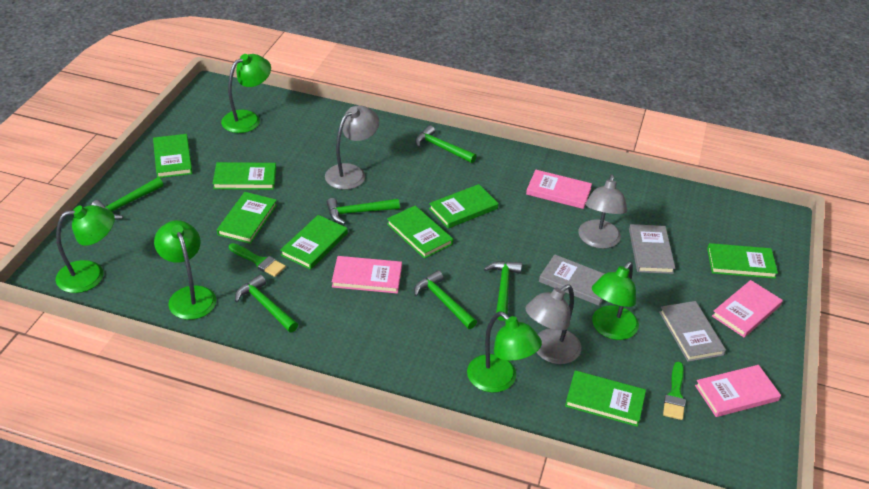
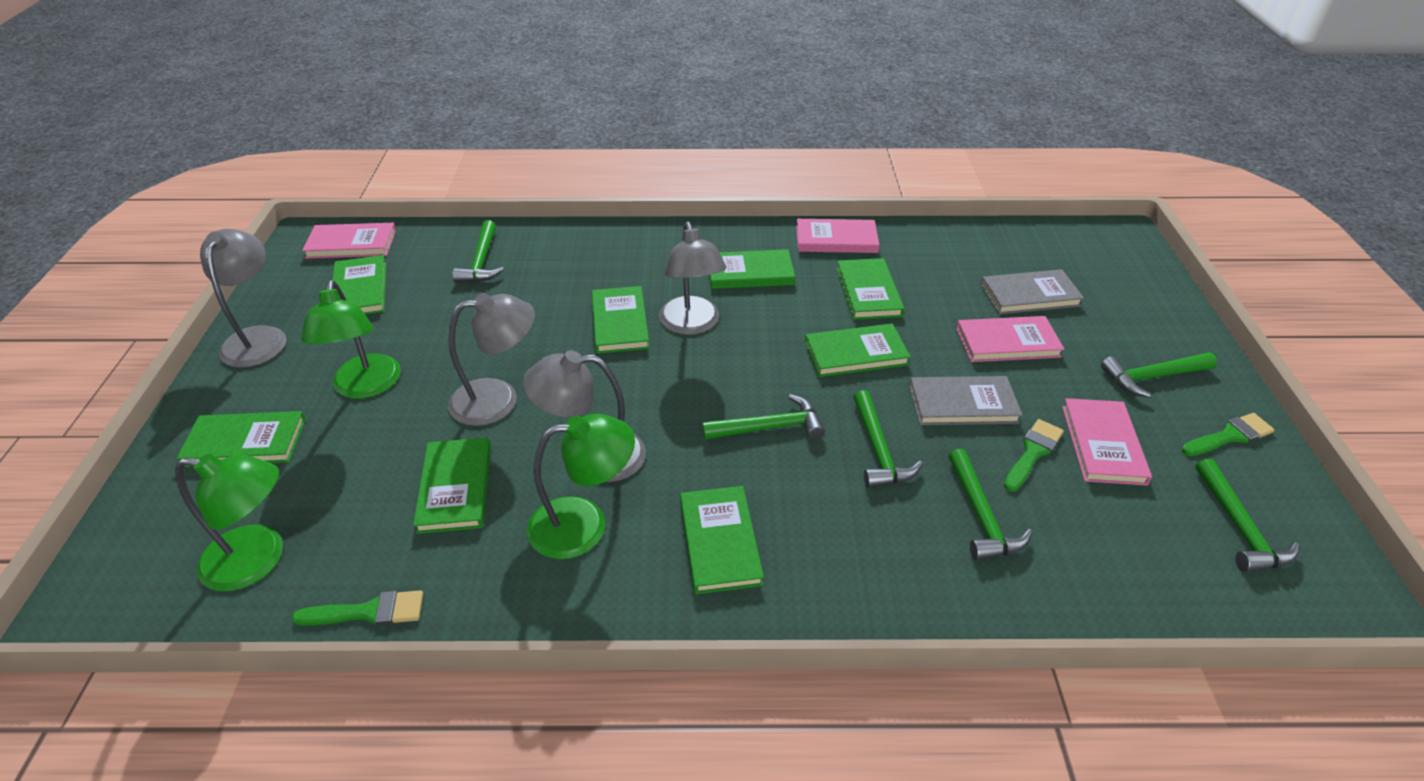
green brush: 2 -> 3
green lamp: 5 -> 3
grey book: 3 -> 2
grey lamp: 3 -> 4

